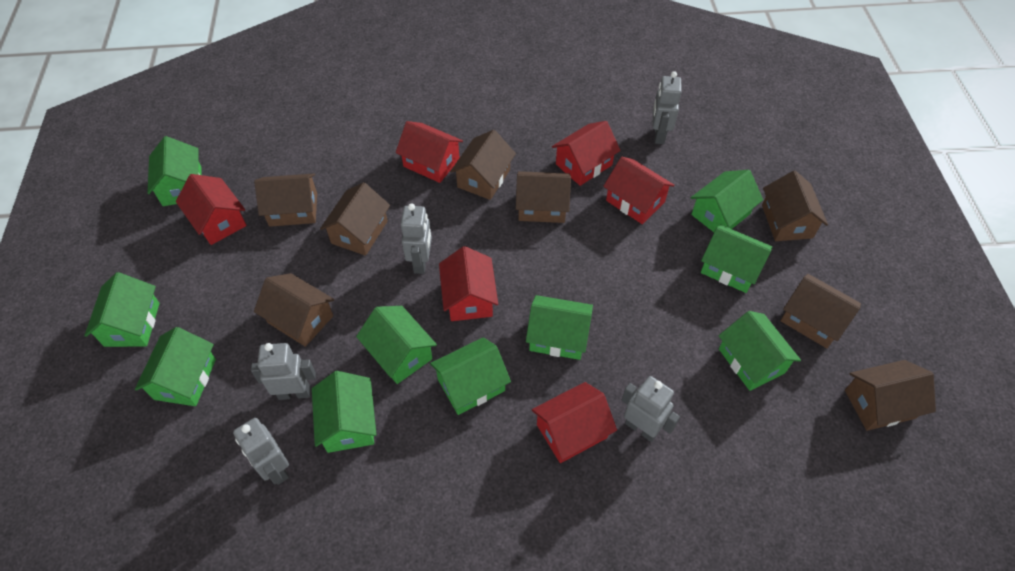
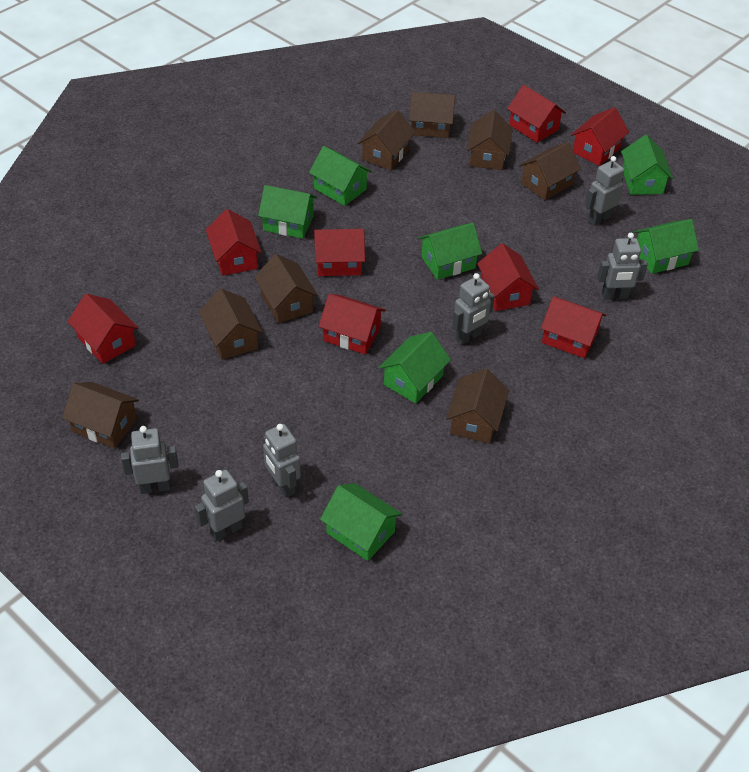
green house: 10 -> 7
grey robot: 5 -> 6
red house: 6 -> 8

